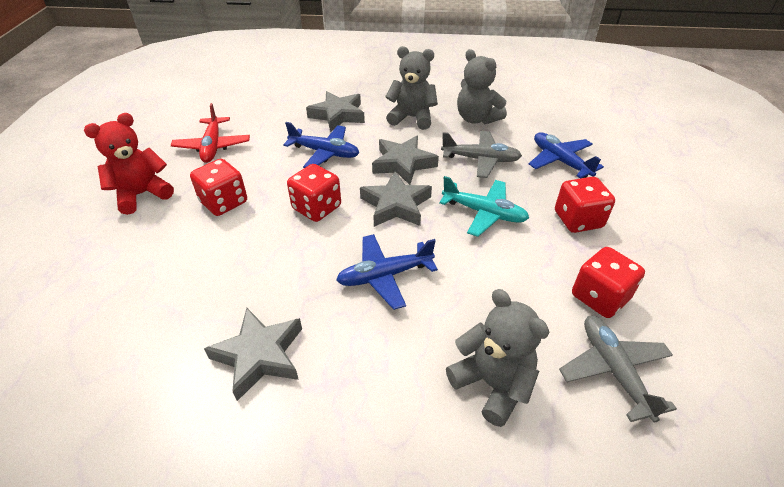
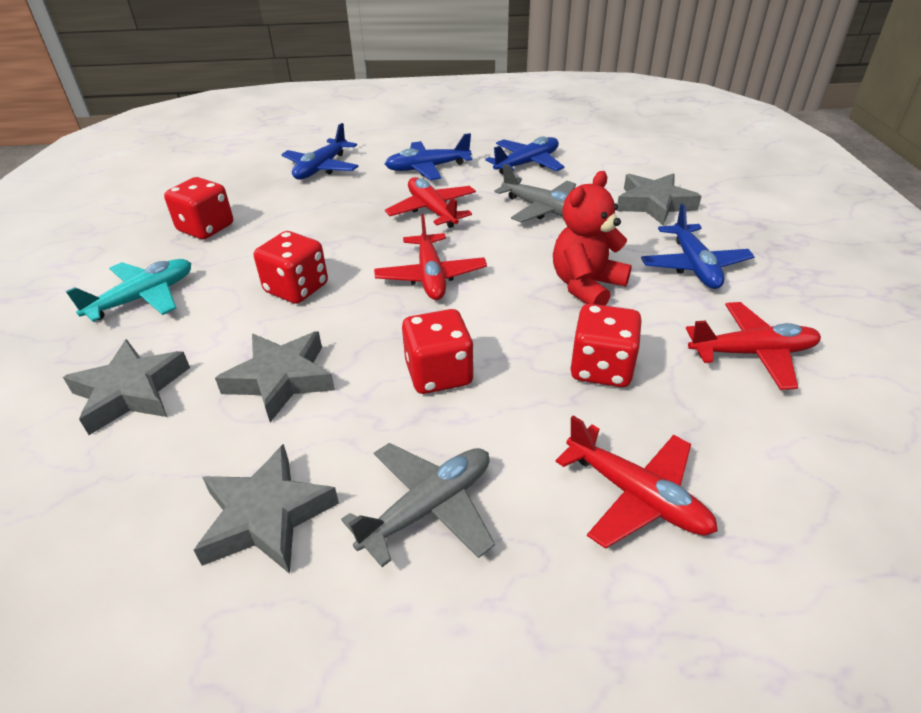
blue plane: 3 -> 4
grey teddy bear: 3 -> 0
red plane: 1 -> 4

